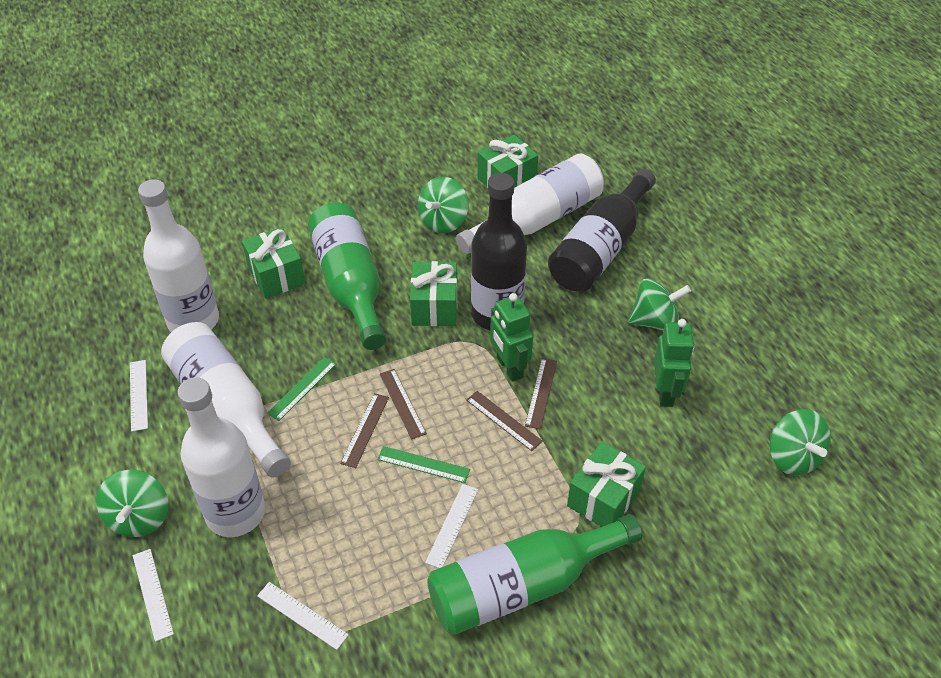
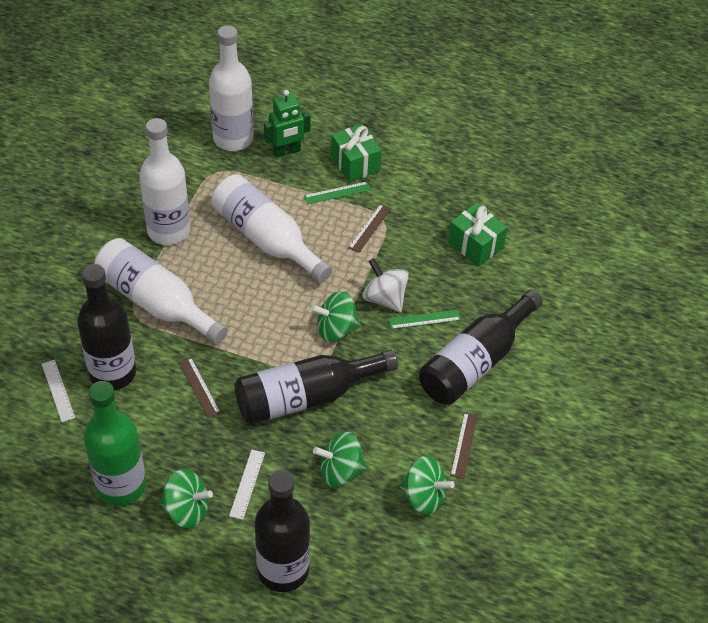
black bottle: 2 -> 4
brown ruler: 4 -> 3
green bottle: 2 -> 1
green gift: 4 -> 2
green robot: 2 -> 1
white ruler: 4 -> 2
white spinning top: 0 -> 1

